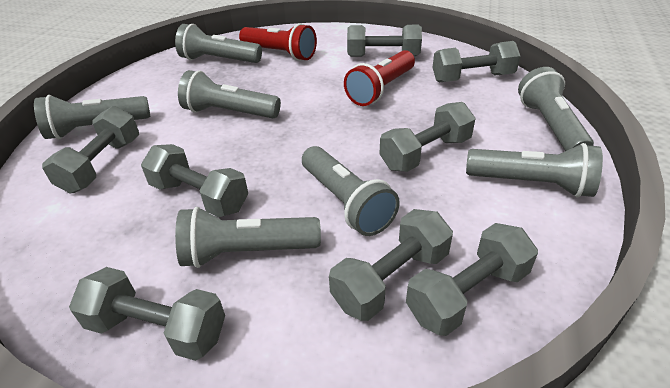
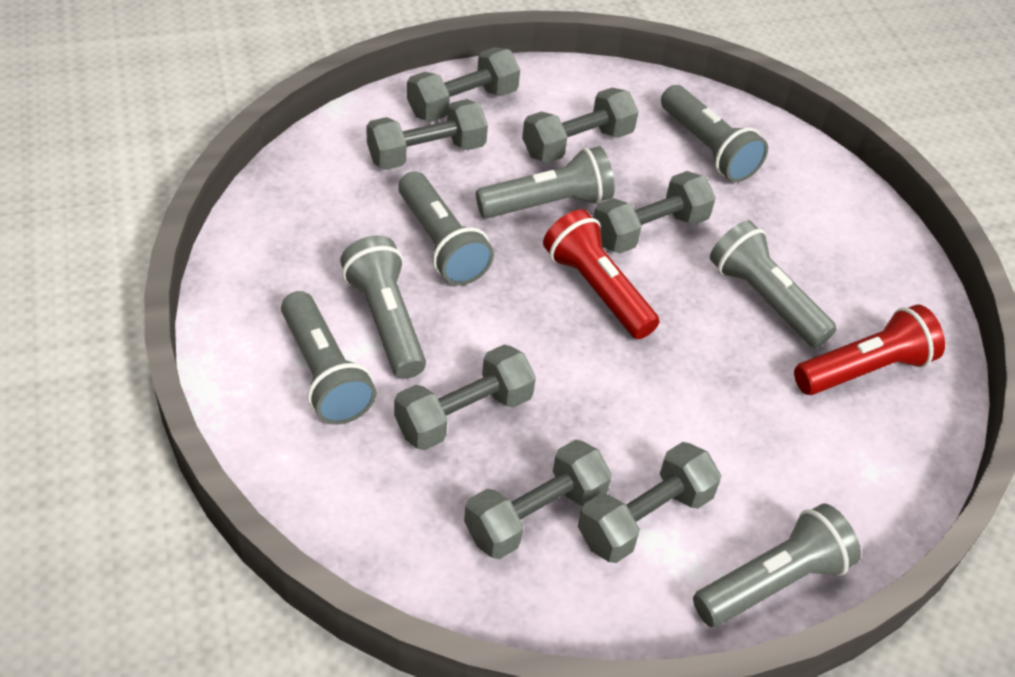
grey dumbbell: 8 -> 7

